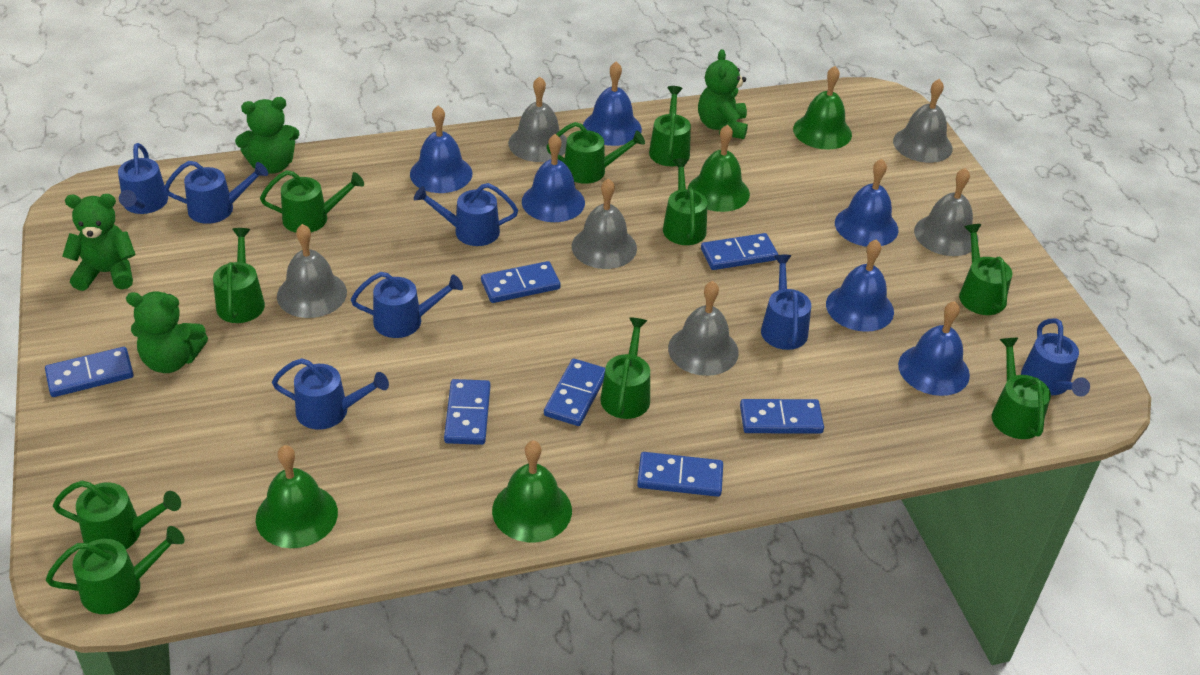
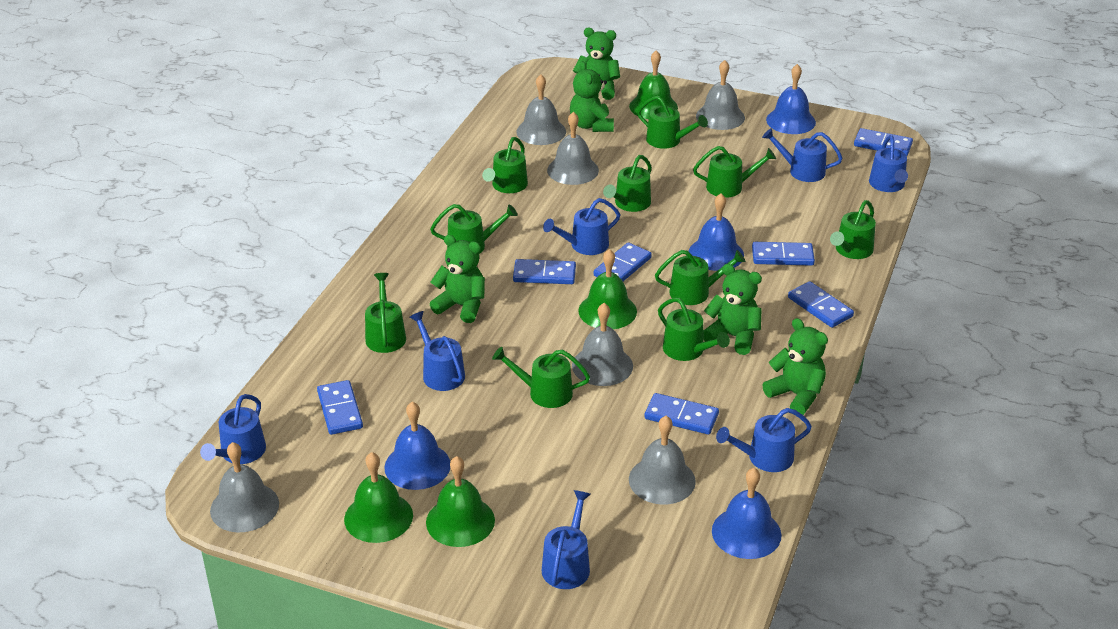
blue bell: 6 -> 4
green teddy bear: 4 -> 5

